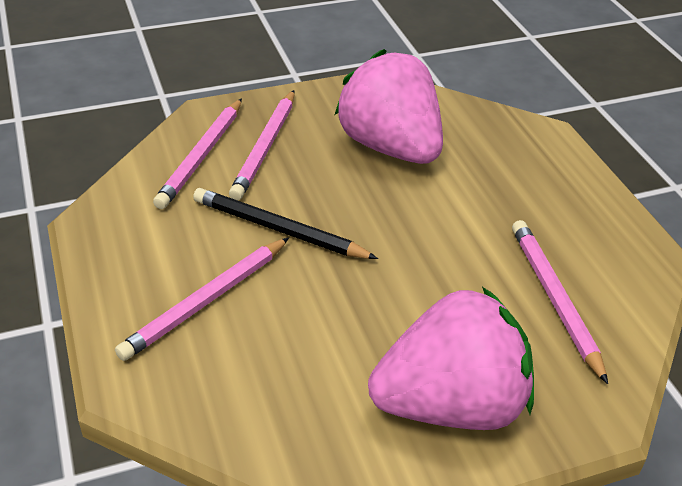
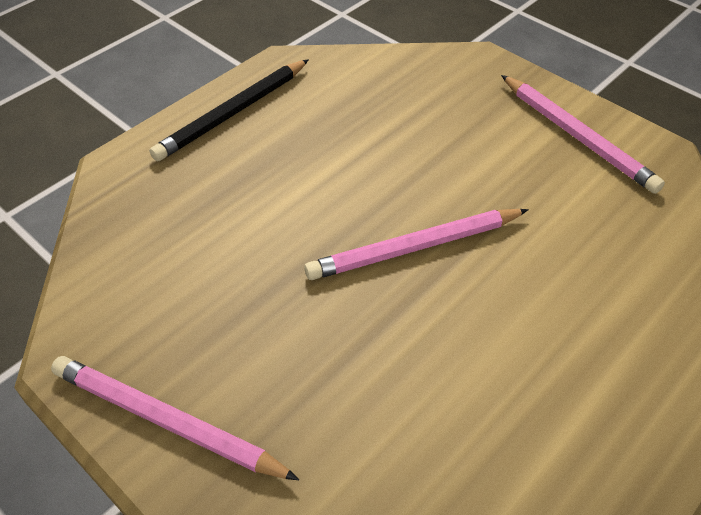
pink pencil: 4 -> 3
pink strawberry: 2 -> 0

